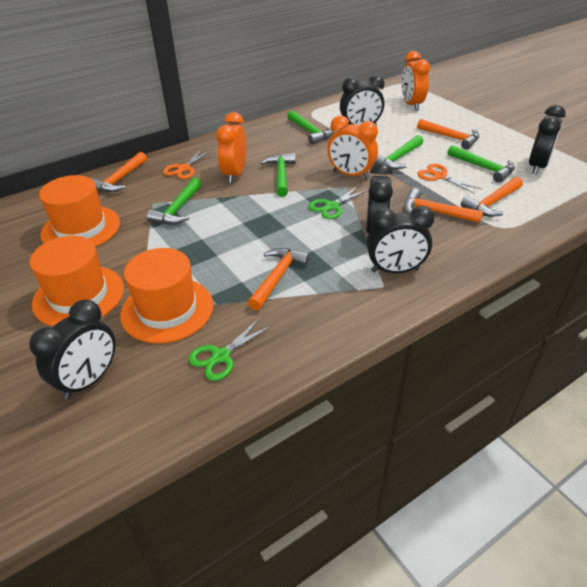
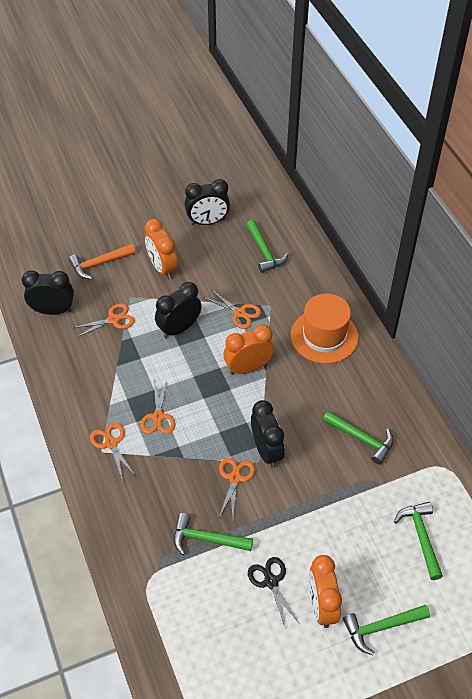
black clock: 5 -> 4
black scissors: 0 -> 1
green scissors: 2 -> 0
orange hammer: 5 -> 1
orange hat: 3 -> 1
orange scissors: 2 -> 5

